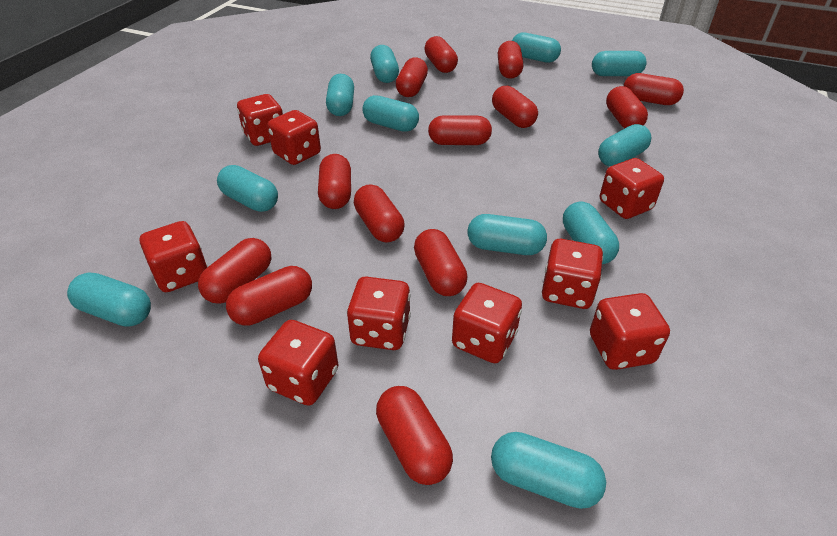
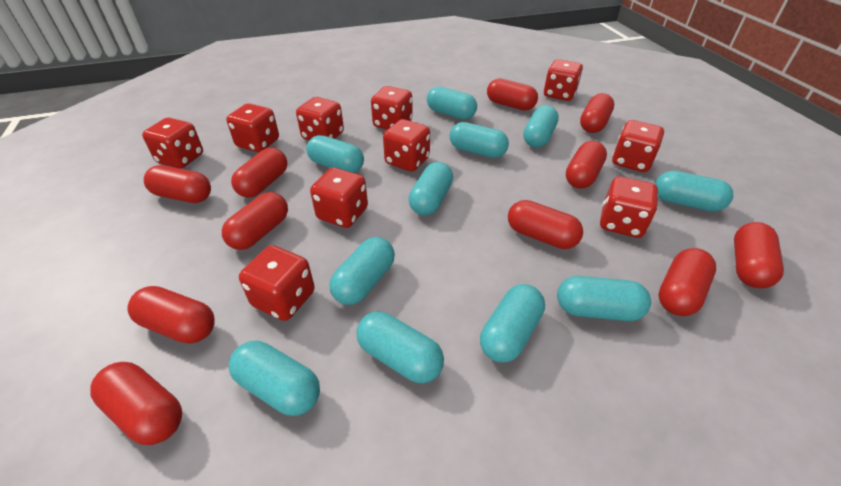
red capsule: 13 -> 11
red dice: 9 -> 10

